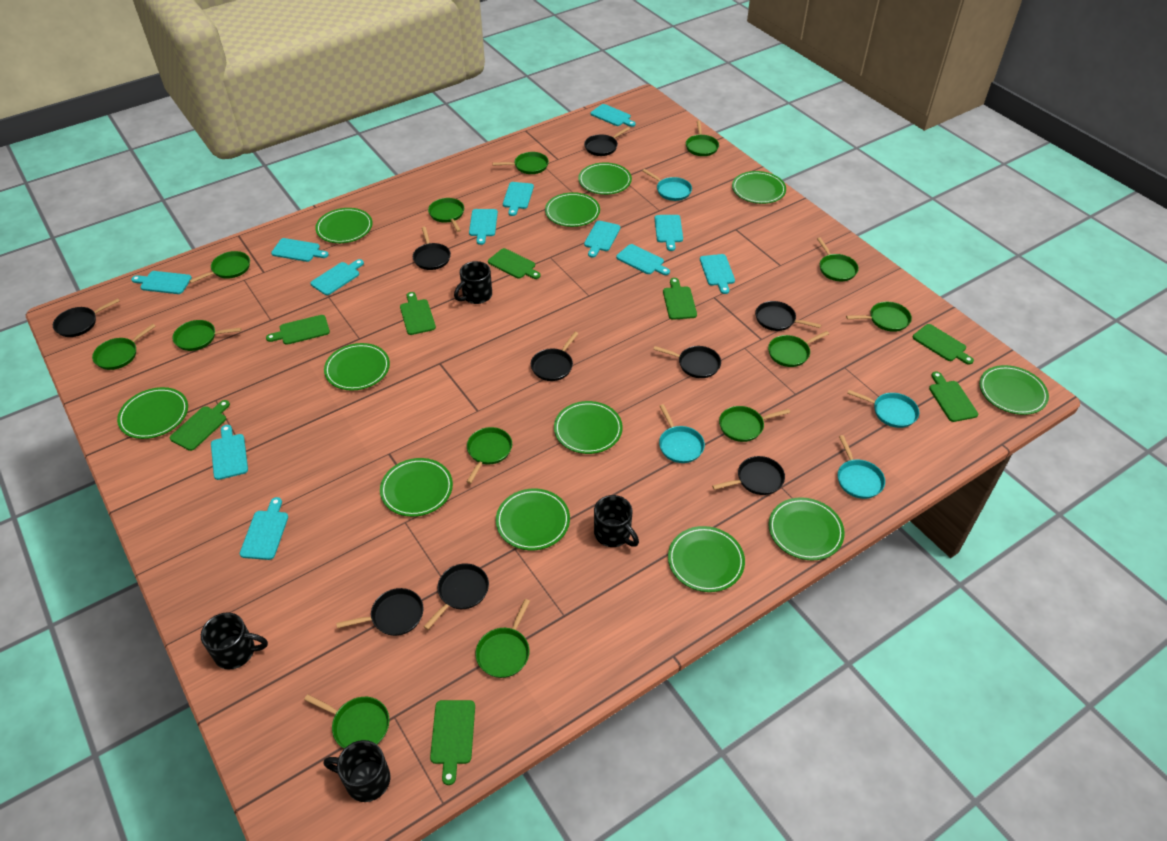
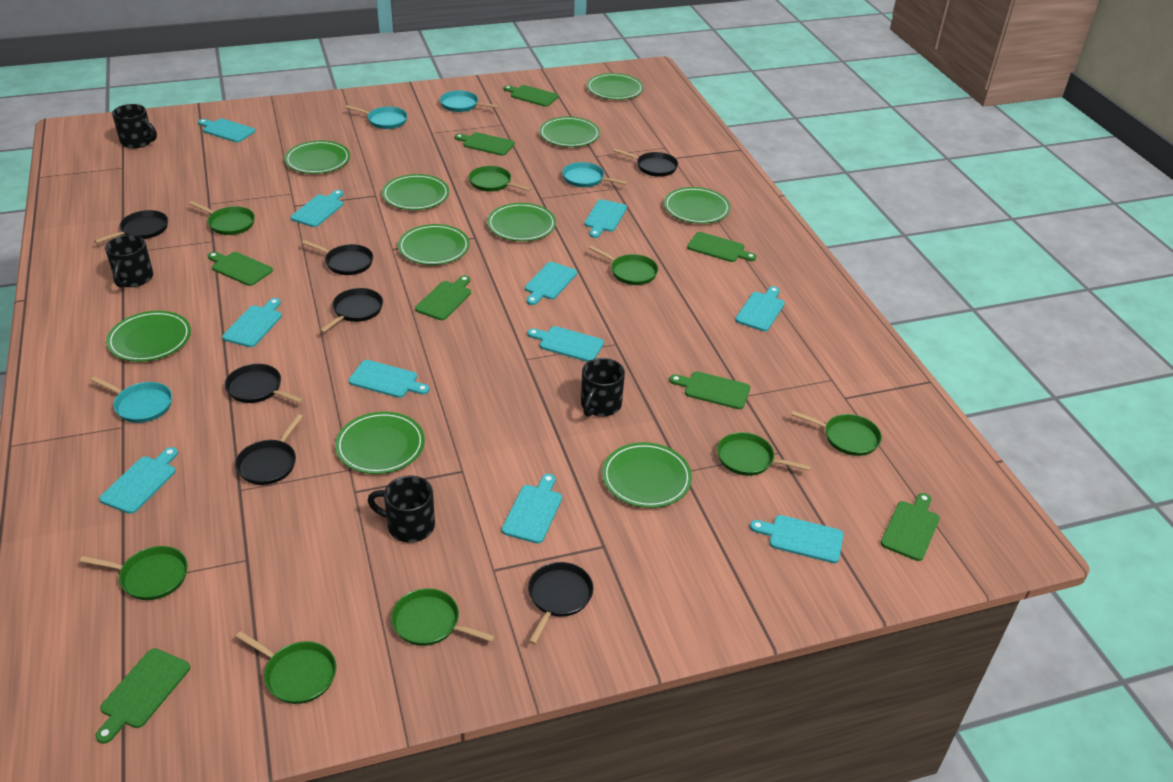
black pan: 9 -> 7
green pan: 13 -> 8
green plate: 12 -> 10
turquoise cutting board: 12 -> 11

